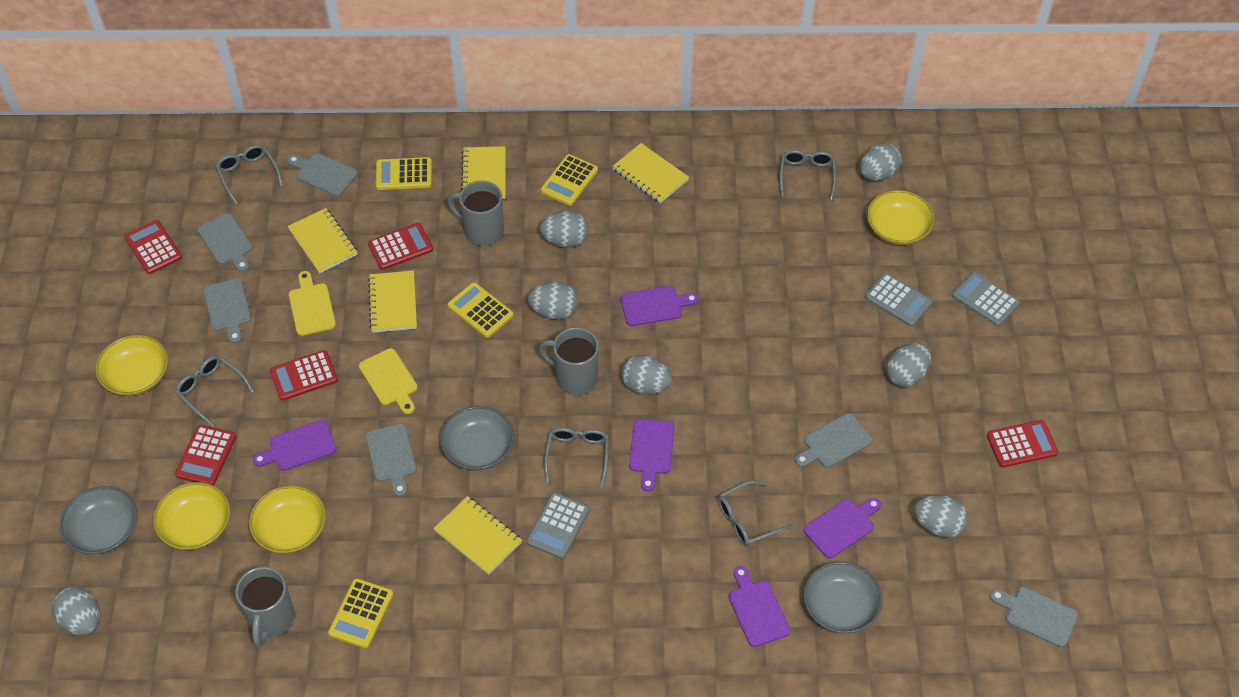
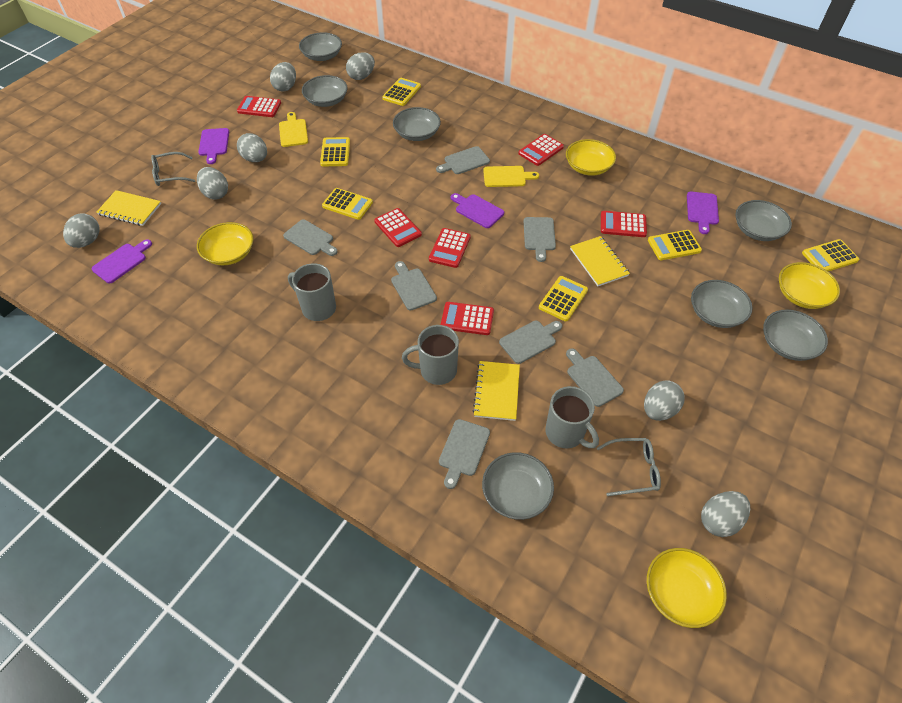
grey bowl: 3 -> 7
grey calculator: 3 -> 0
grey cutting board: 6 -> 7
grey glasses: 5 -> 2
purple cutting board: 5 -> 4
red calculator: 5 -> 6
yellow calculator: 4 -> 6
yellow notebook: 5 -> 3

